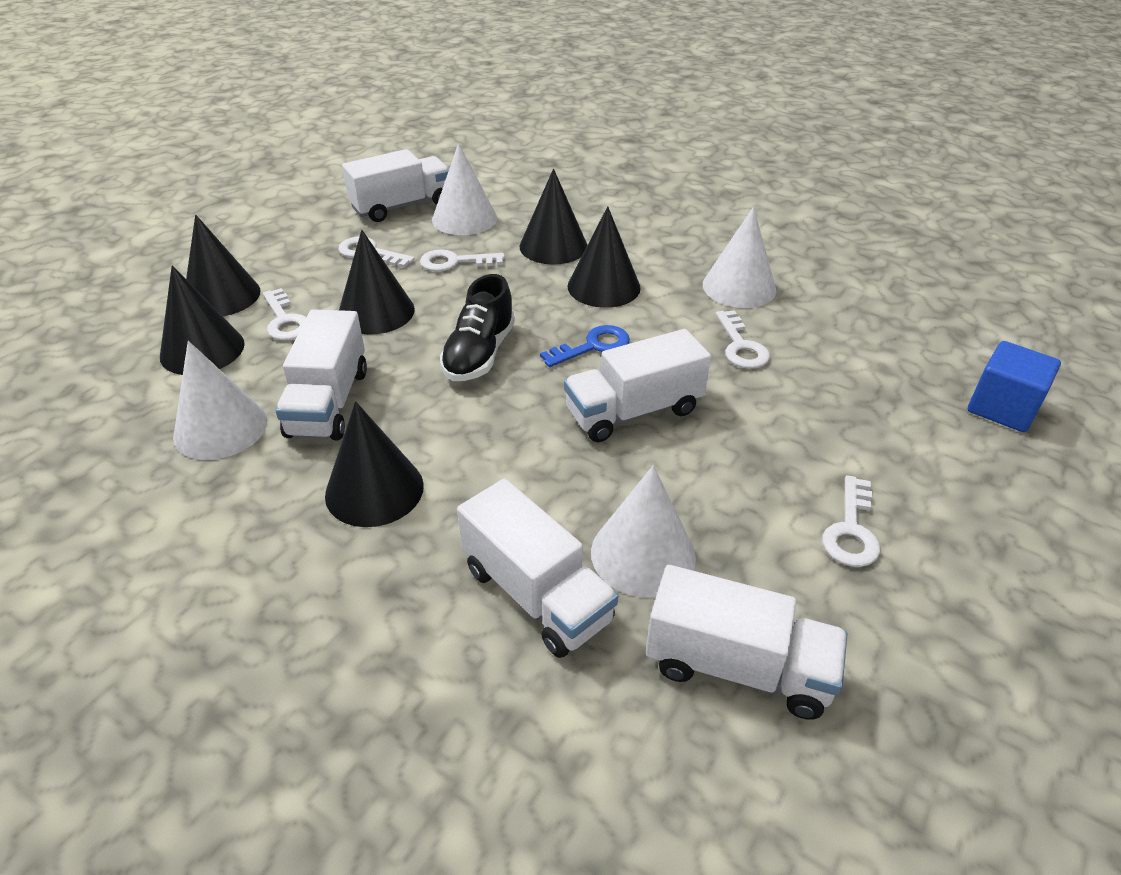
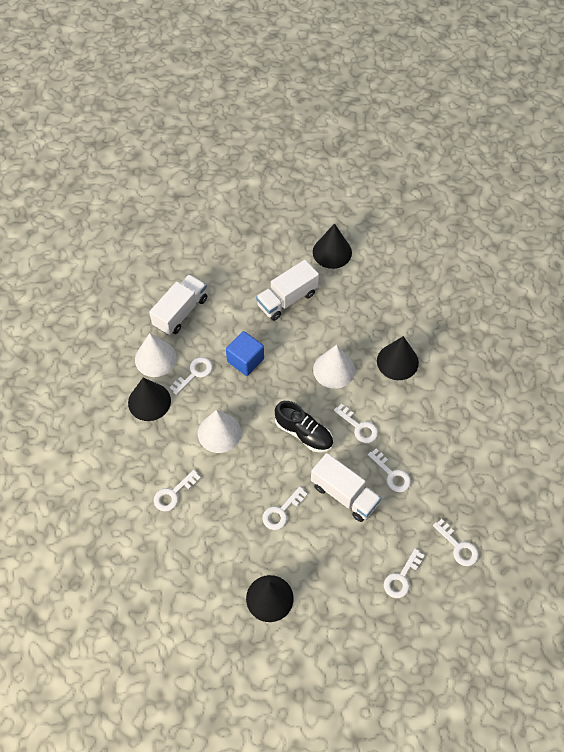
black cone: 6 -> 4
blue key: 1 -> 0
white cone: 4 -> 3
white key: 5 -> 7
white truck: 5 -> 3

